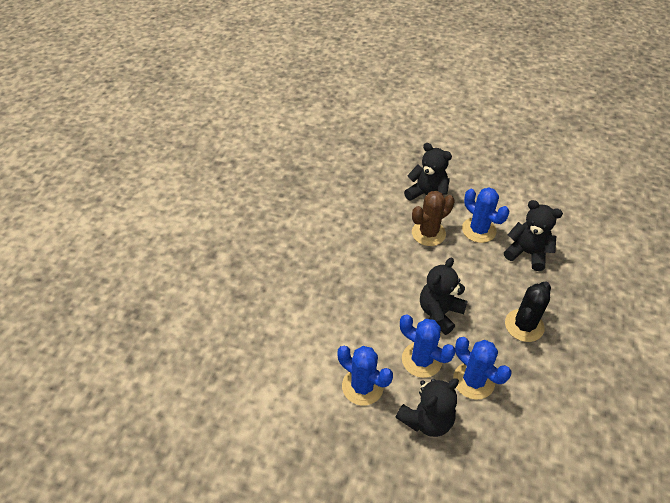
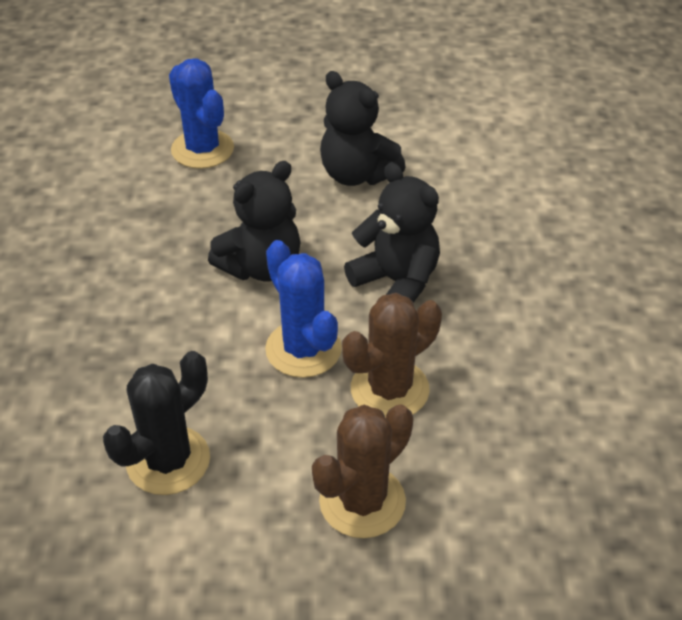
black teddy bear: 4 -> 3
blue cactus: 4 -> 2
brown cactus: 1 -> 2

